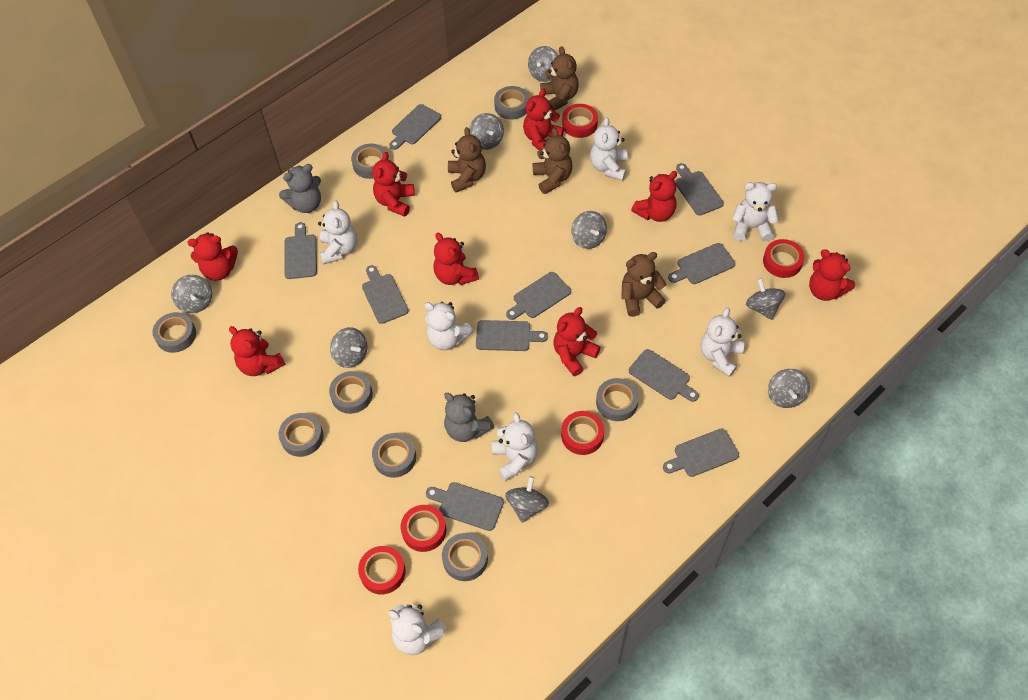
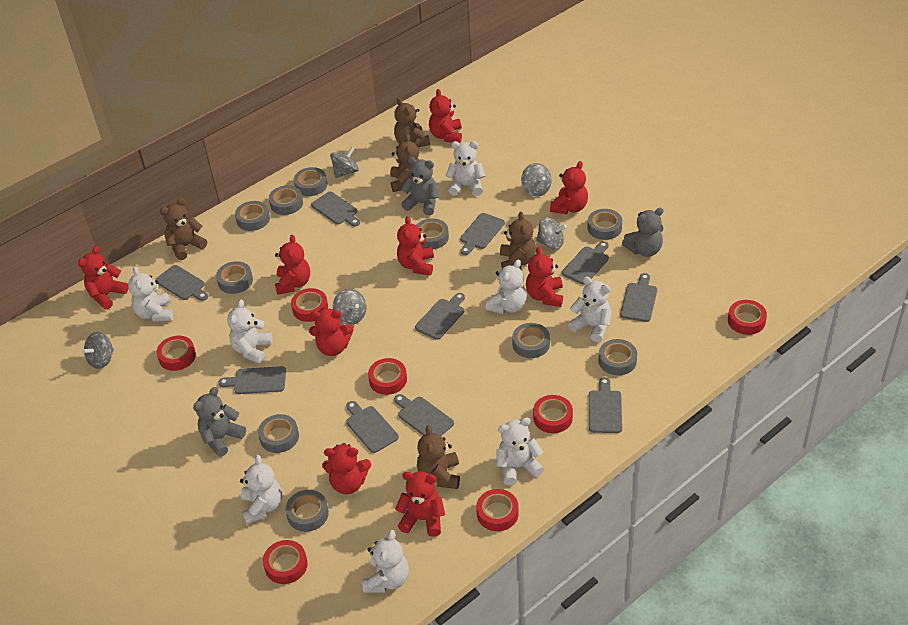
brown teddy bear: 4 -> 5
grey spinning top: 8 -> 5
grey tape: 8 -> 10
grey teddy bear: 2 -> 3
red tape: 5 -> 7
red teddy bear: 8 -> 9
white teddy bear: 7 -> 8

